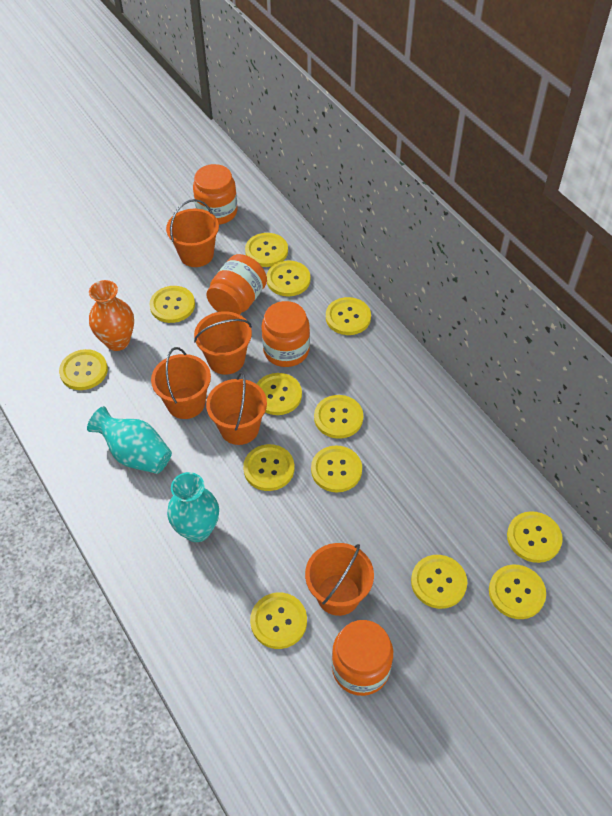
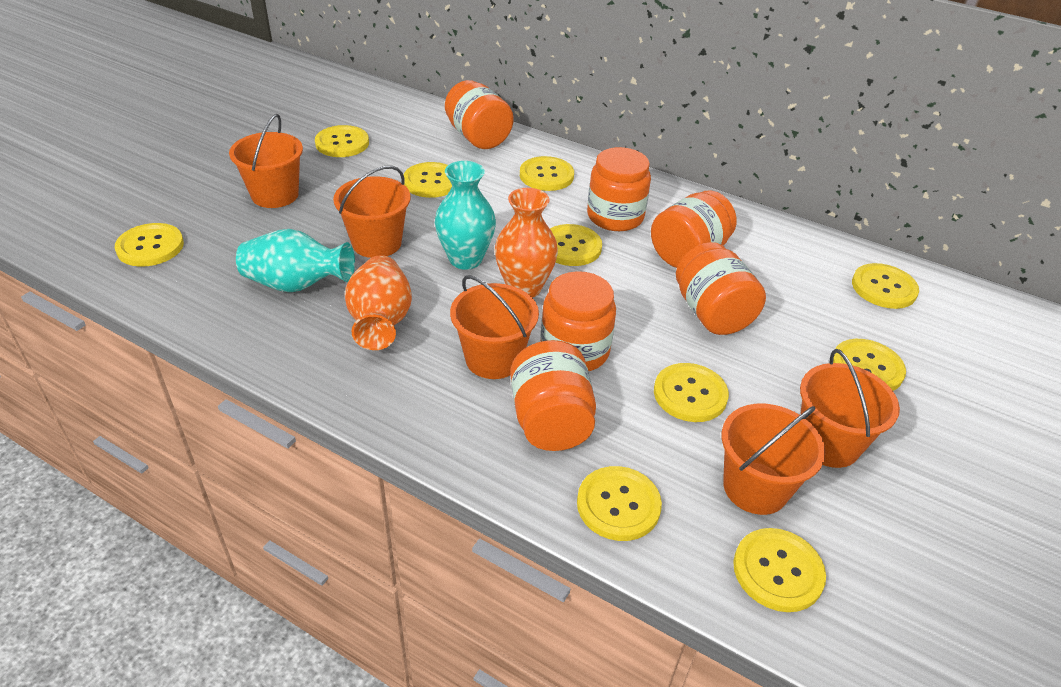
orange jar: 4 -> 6
orange vase: 1 -> 2
yellow button: 13 -> 10

